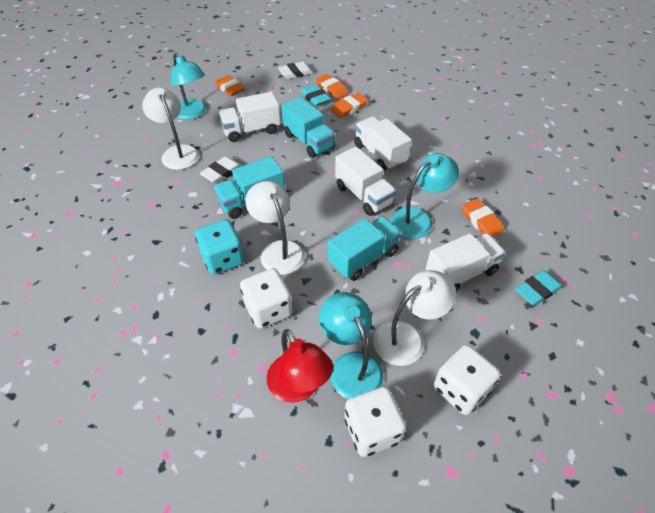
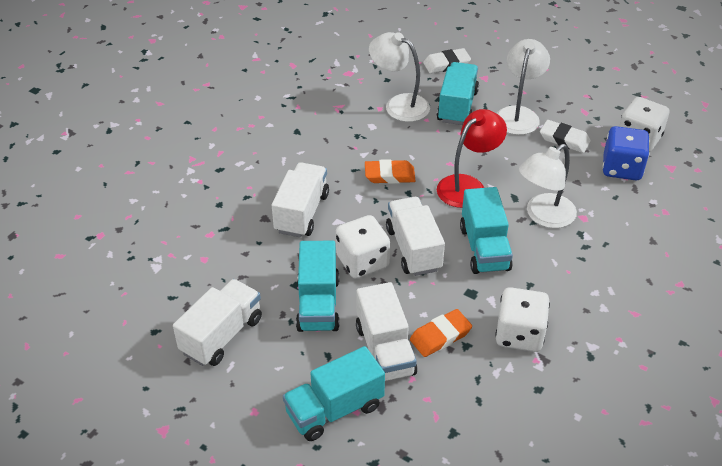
blue dice: 0 -> 1
orange eraser: 4 -> 2
turquoise dice: 1 -> 0
turquoise eraser: 2 -> 0
turquoise lamp: 3 -> 0
turquoise truck: 3 -> 4

